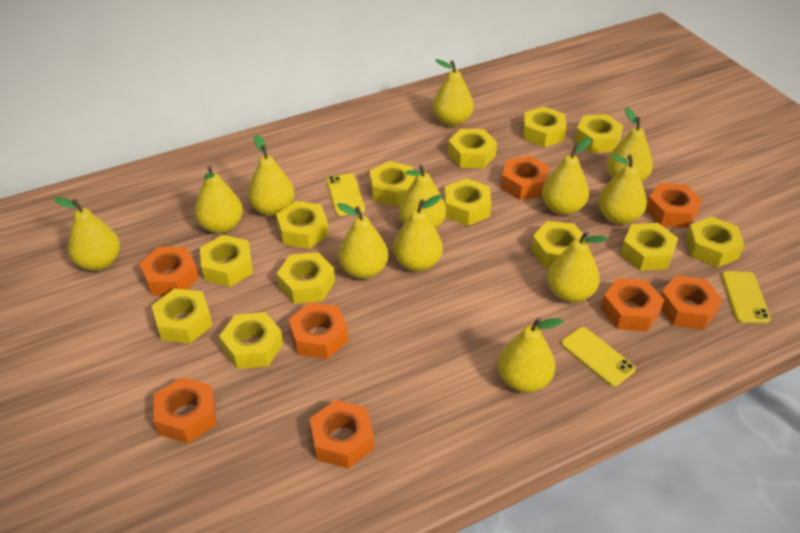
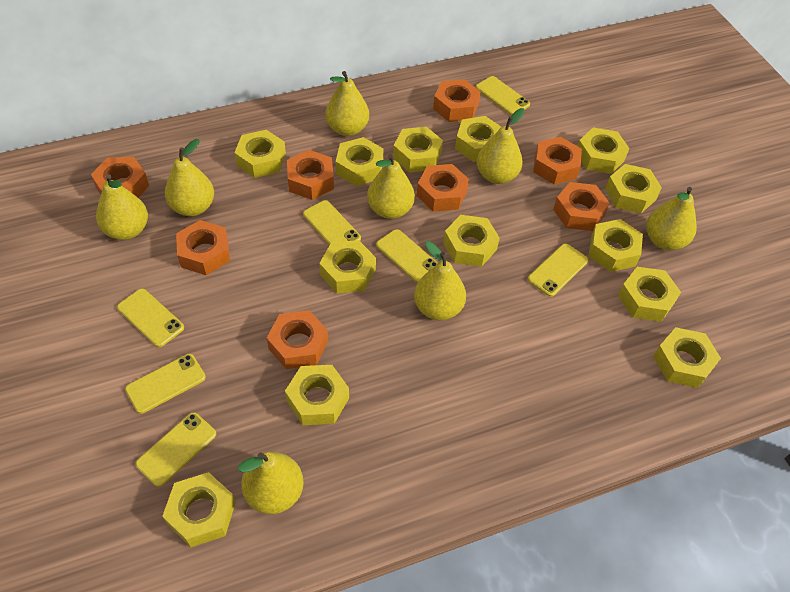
yellow pear: 12 -> 8
yellow phone: 3 -> 7

